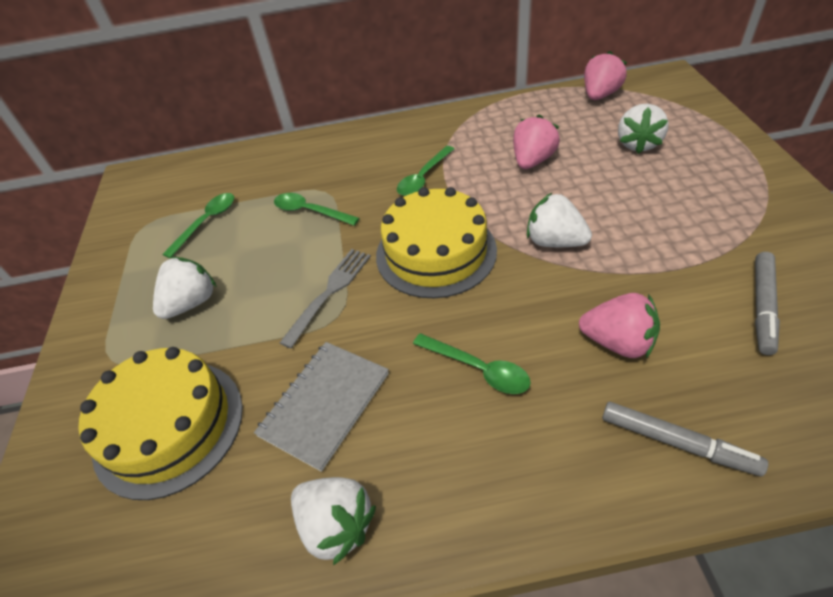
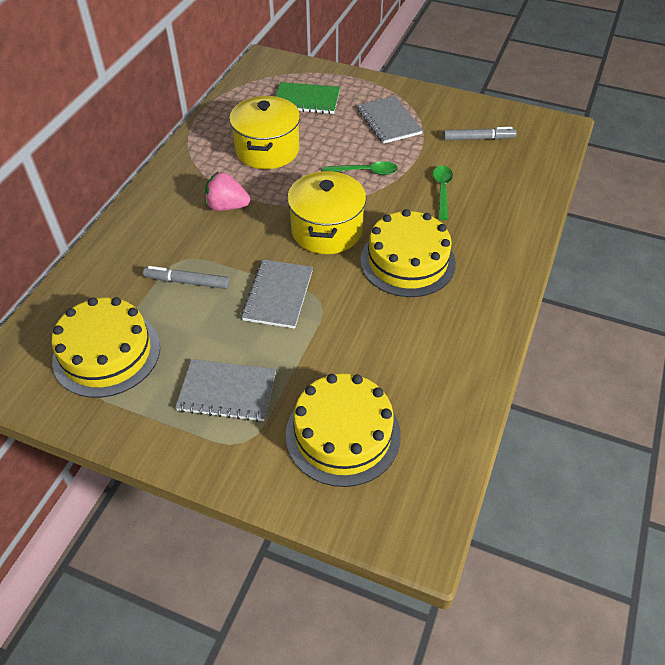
green notebook: 0 -> 1
green spoon: 4 -> 2
grey fork: 1 -> 0
grey notebook: 1 -> 3
pink strawberry: 3 -> 1
white strawberry: 4 -> 0
yellow cake: 2 -> 3
yellow pot: 0 -> 2

